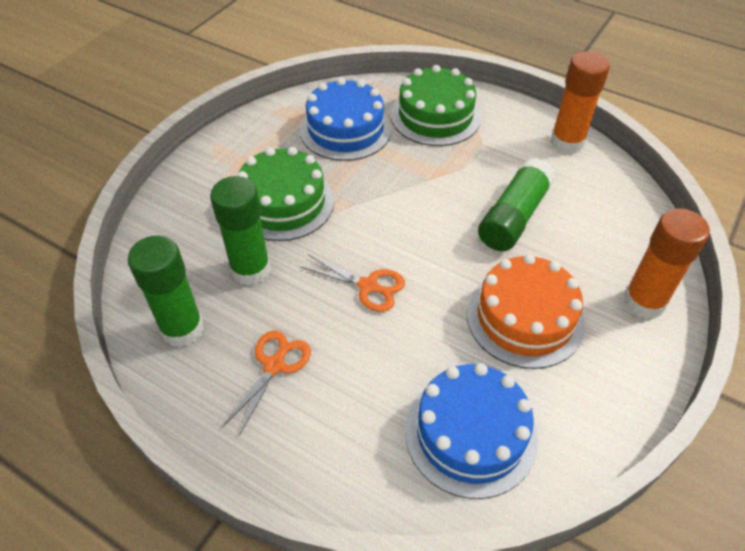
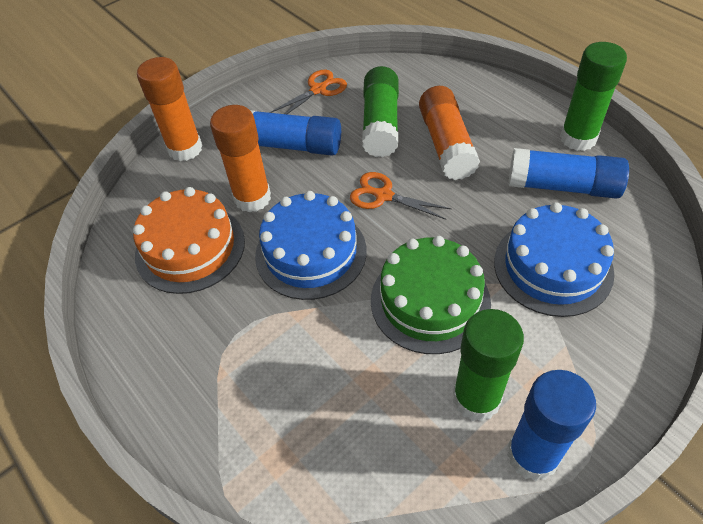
blue glue stick: 0 -> 3
green cake: 2 -> 1
orange glue stick: 2 -> 3

